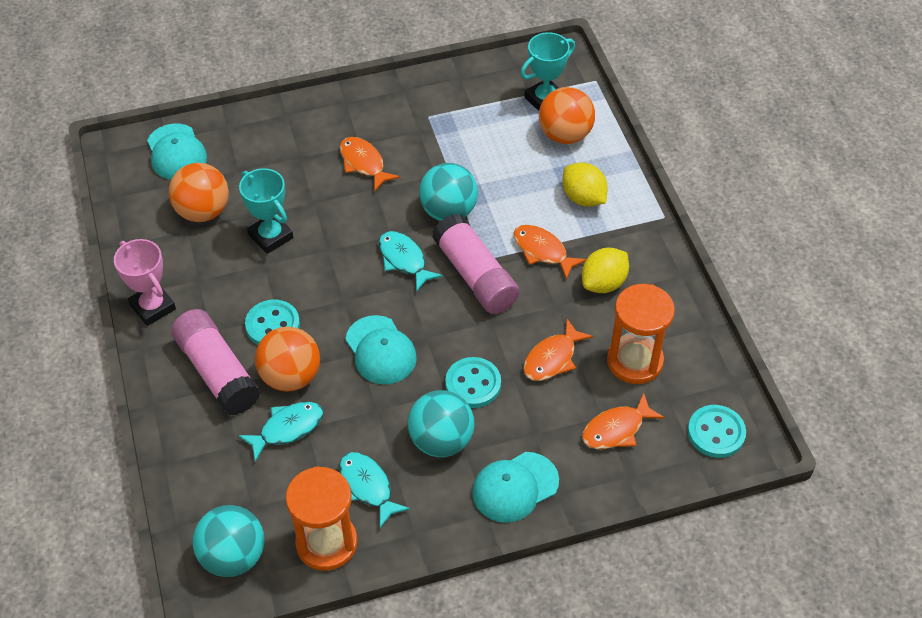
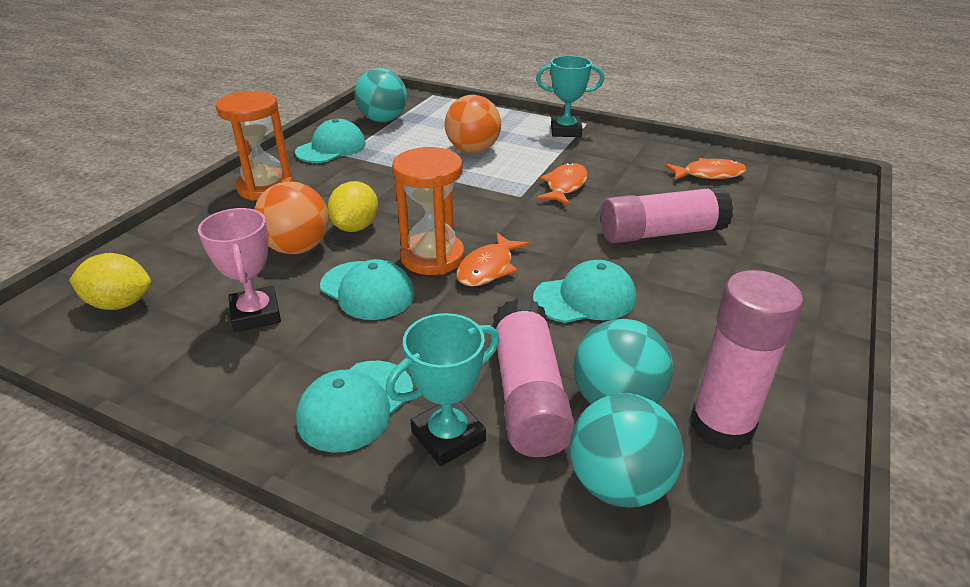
orange ball: 3 -> 2
orange fish: 4 -> 3
pink glue stick: 2 -> 3
turquoise button: 3 -> 0
turquoise cap: 3 -> 4
turquoise fish: 3 -> 0

